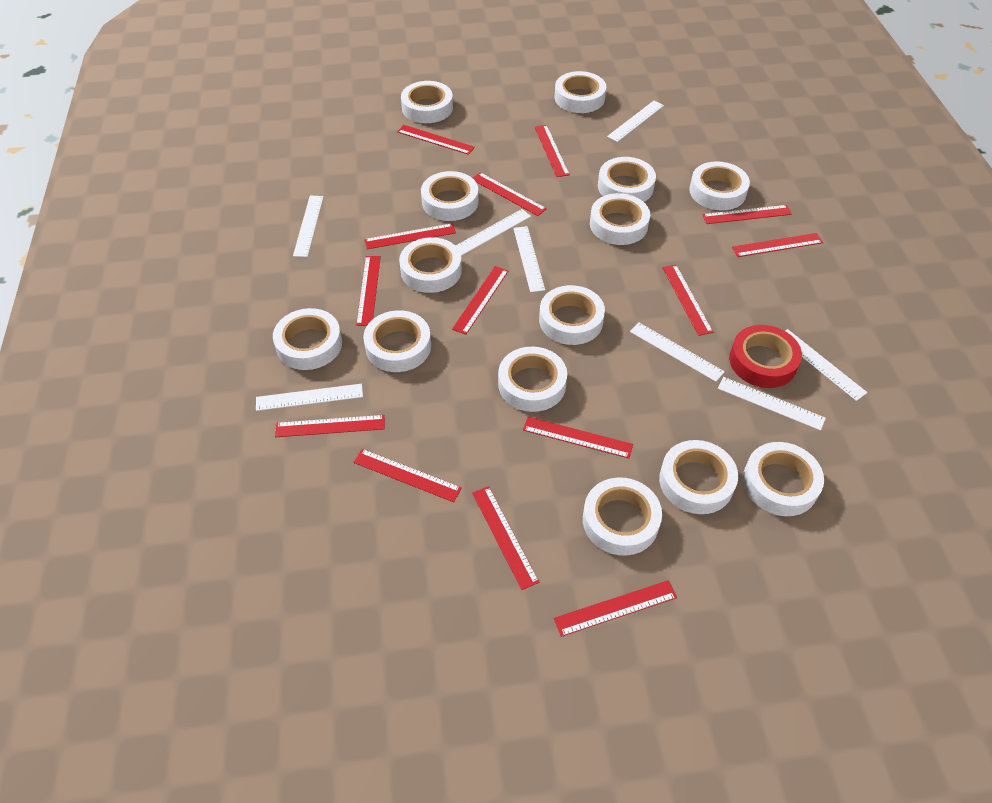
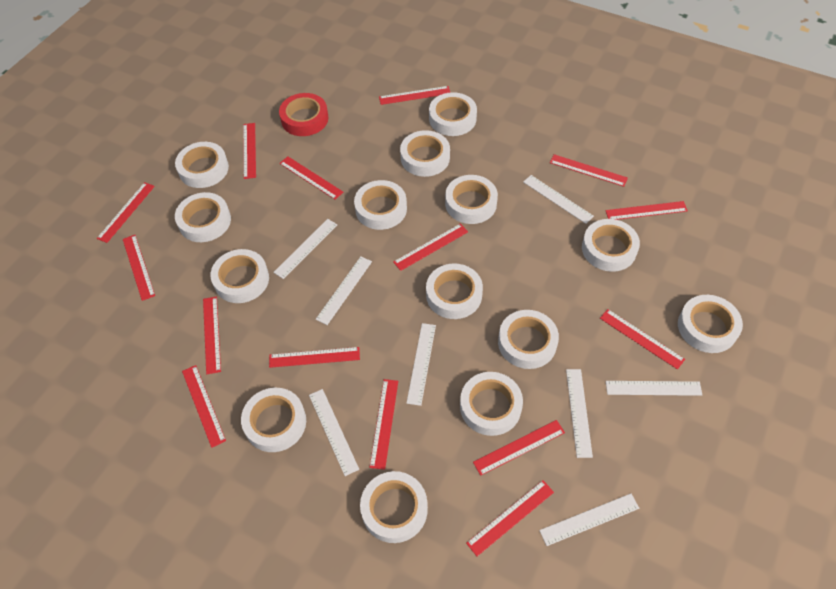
red ruler: 14 -> 15

